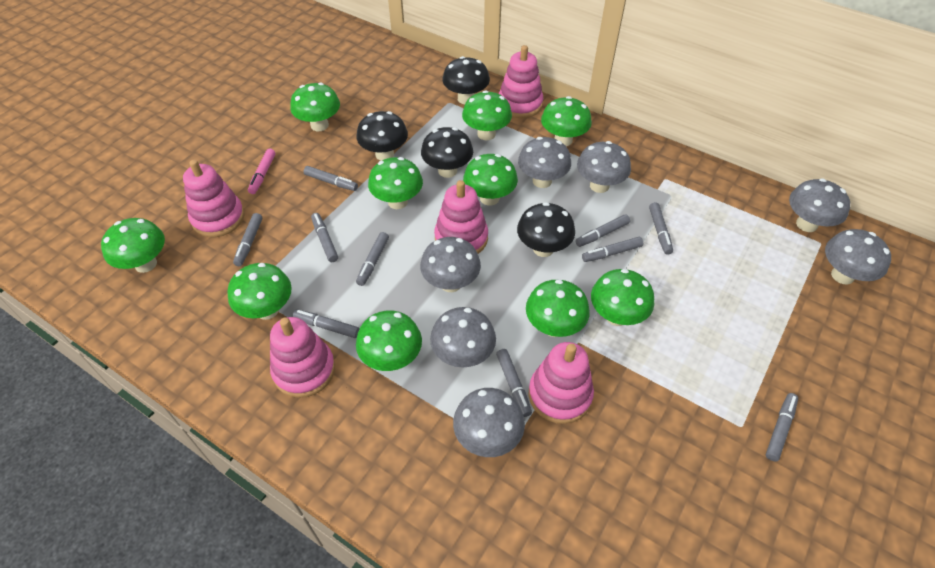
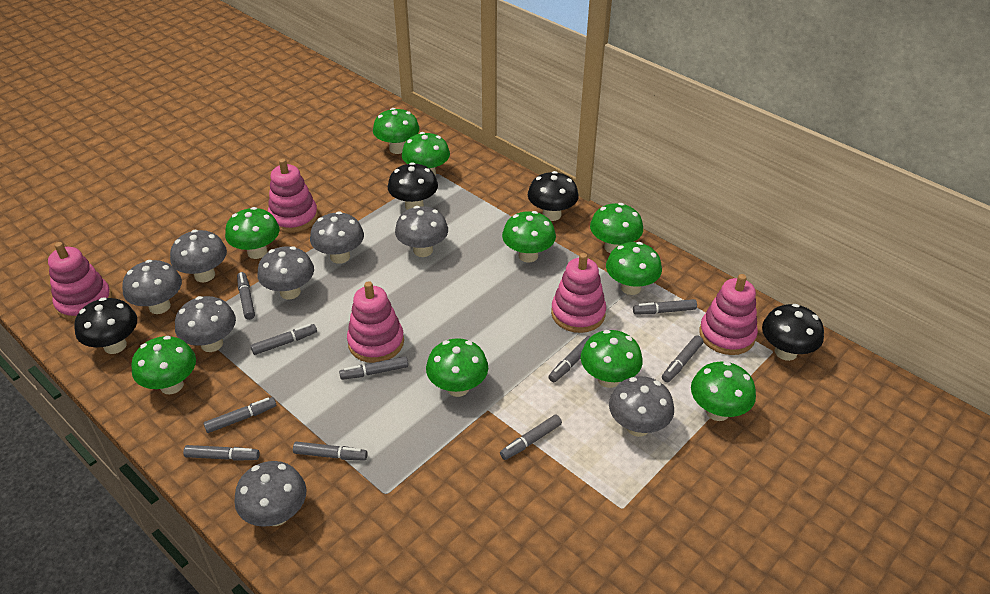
grey mushroom: 7 -> 8
pink marker: 1 -> 0

